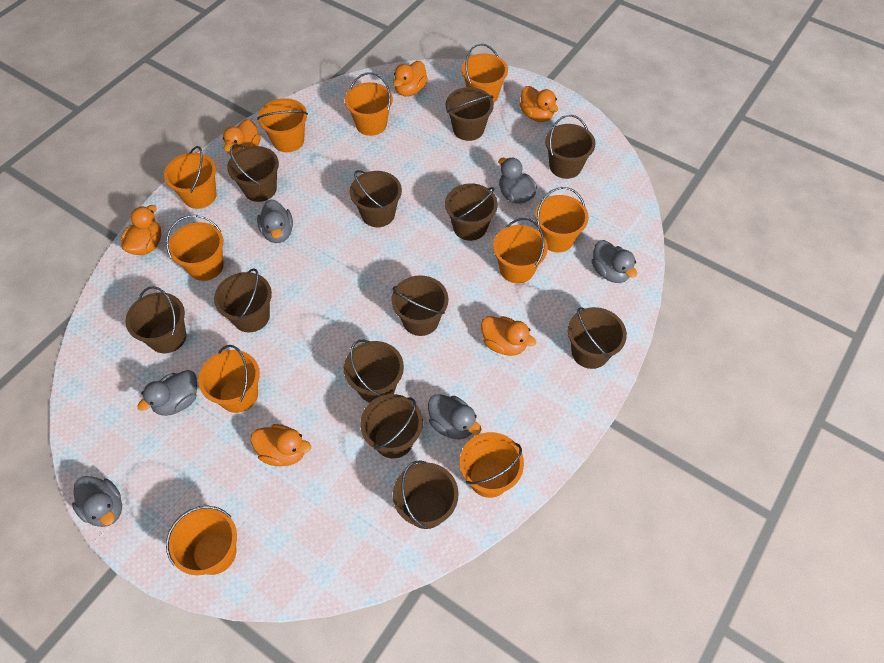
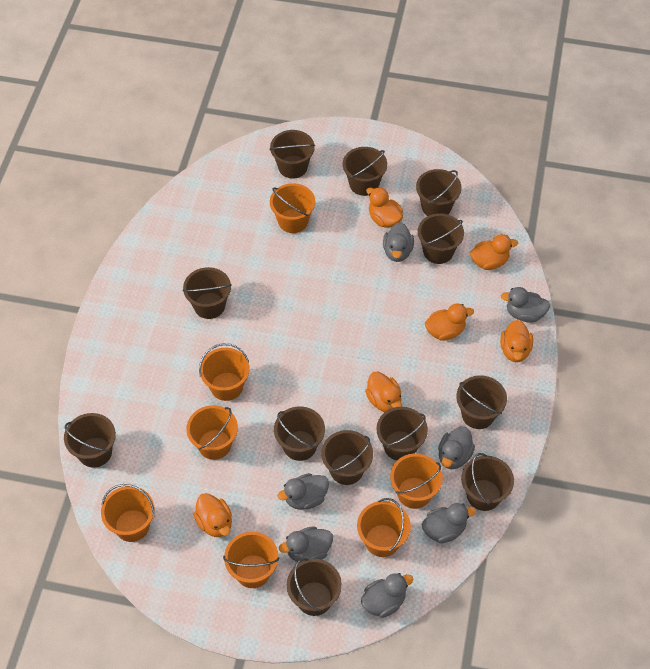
grey duck: 6 -> 7
orange bucket: 10 -> 7

